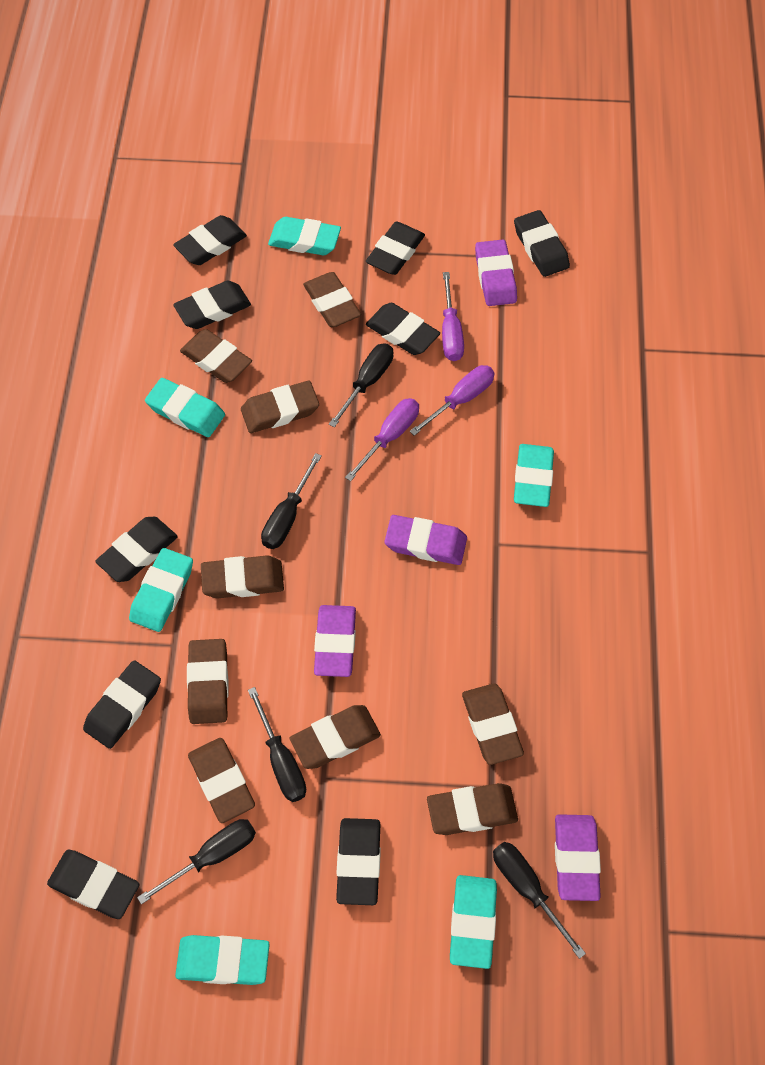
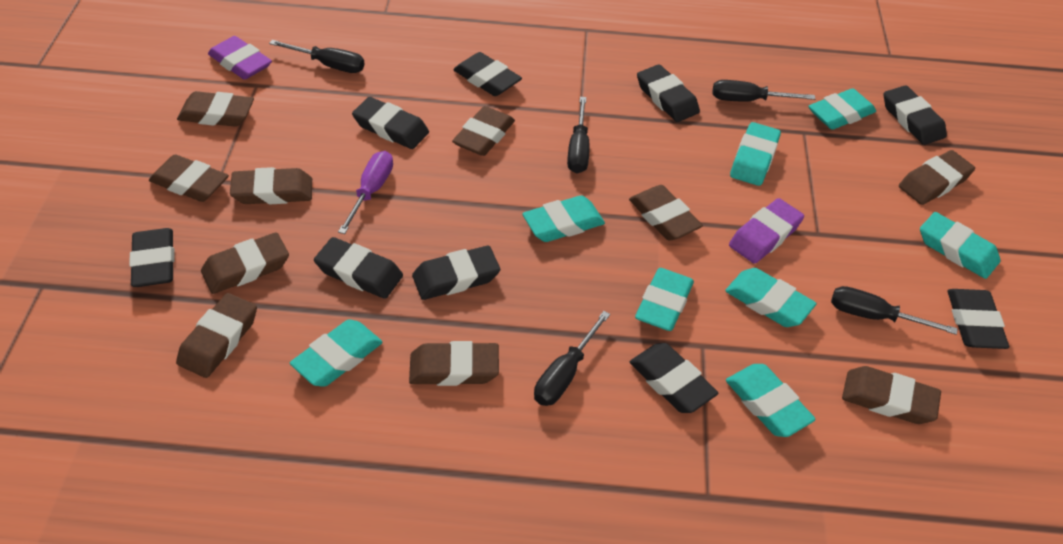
brown eraser: 9 -> 10
purple eraser: 4 -> 2
purple screwdriver: 3 -> 1
turquoise eraser: 6 -> 8

